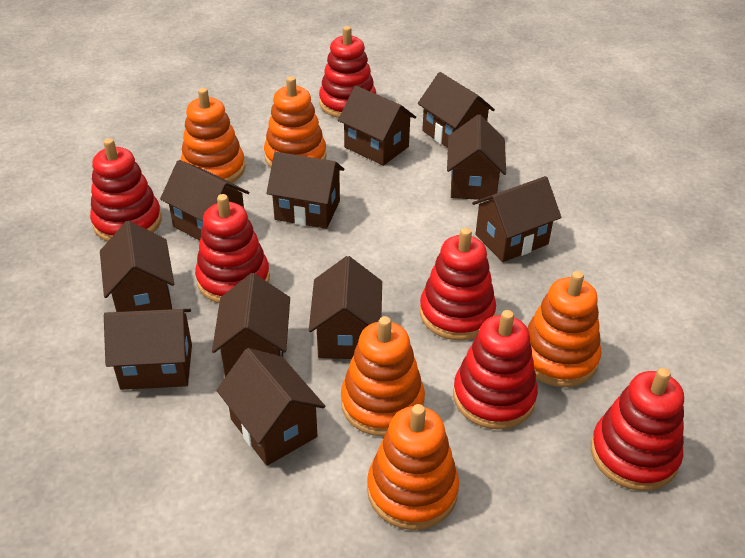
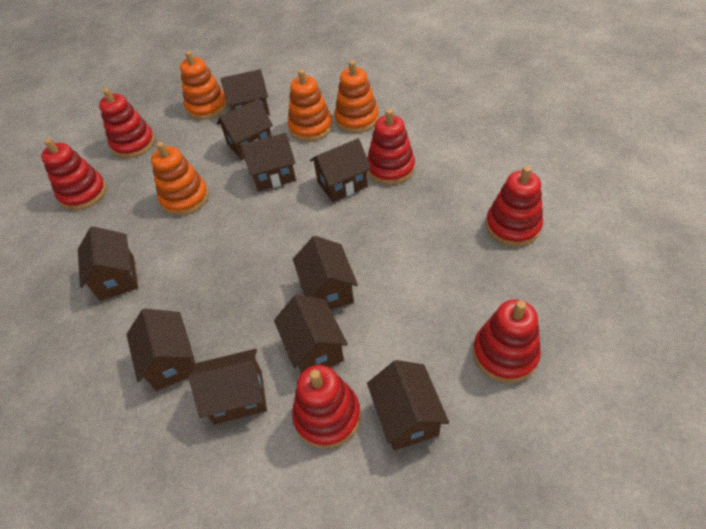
brown house: 11 -> 10
orange stacking toy: 5 -> 4

